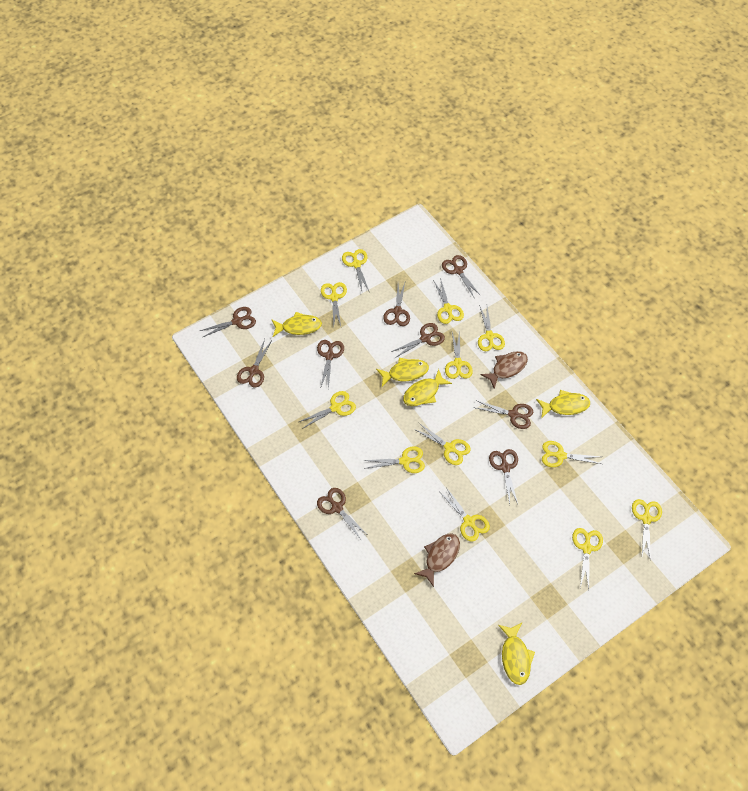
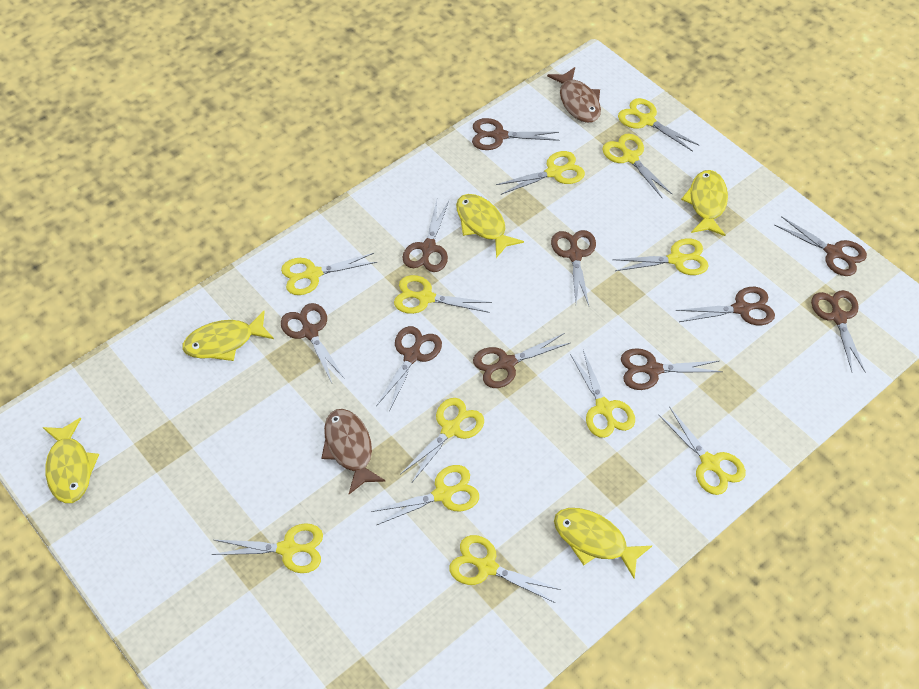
brown scissors: 9 -> 10

